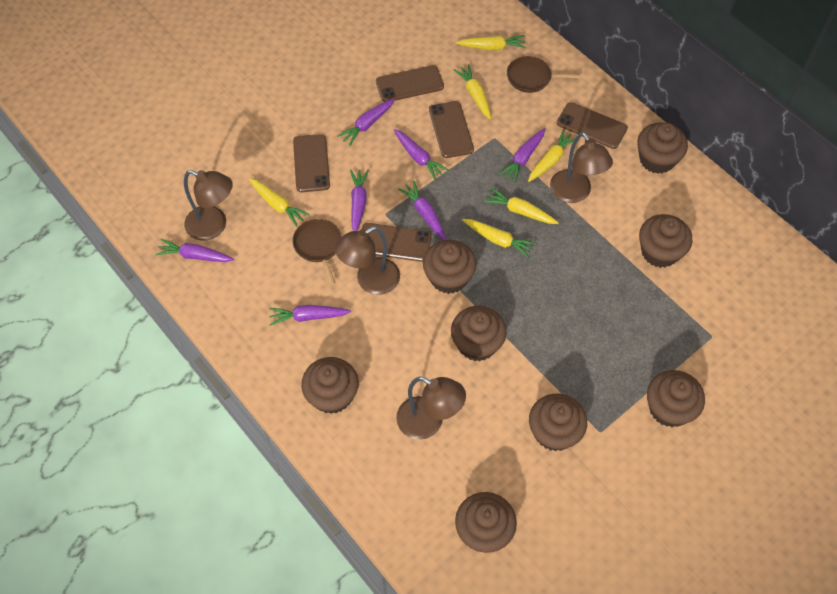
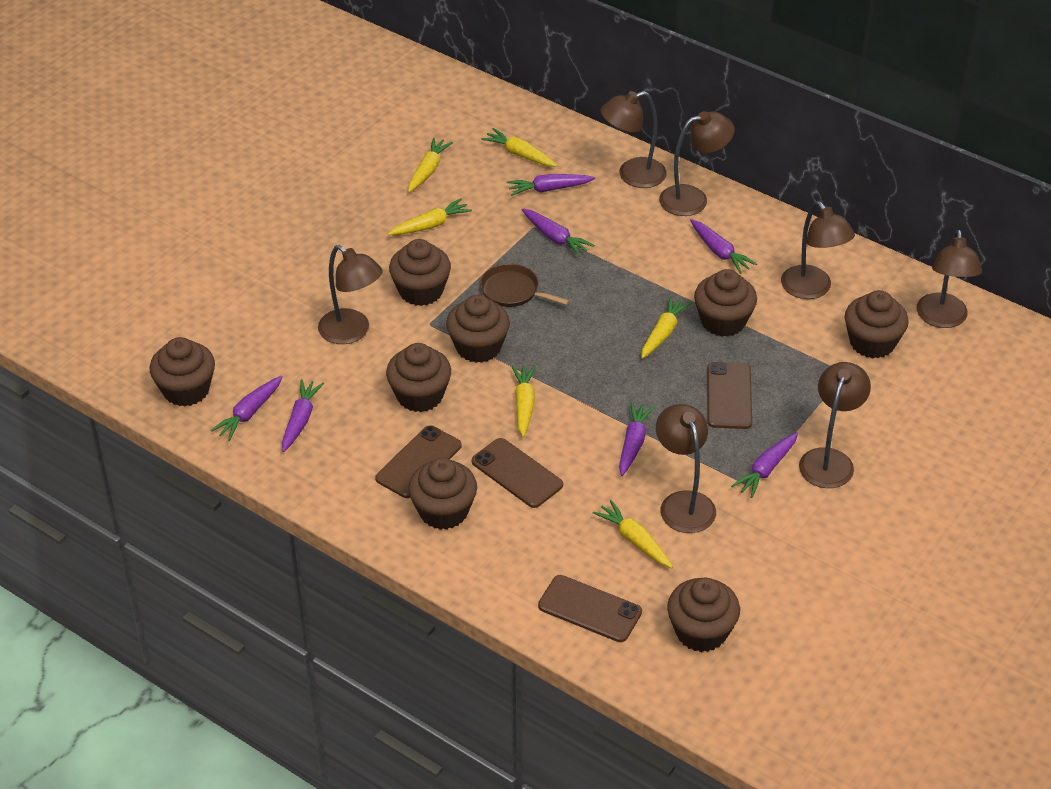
brown lamp: 4 -> 7
brown pan: 2 -> 1
brown phone: 5 -> 4

